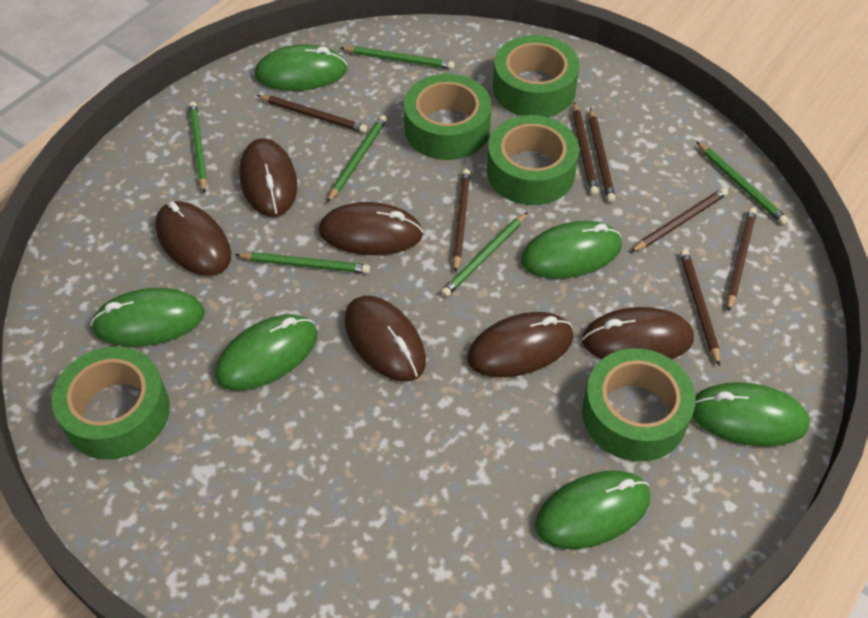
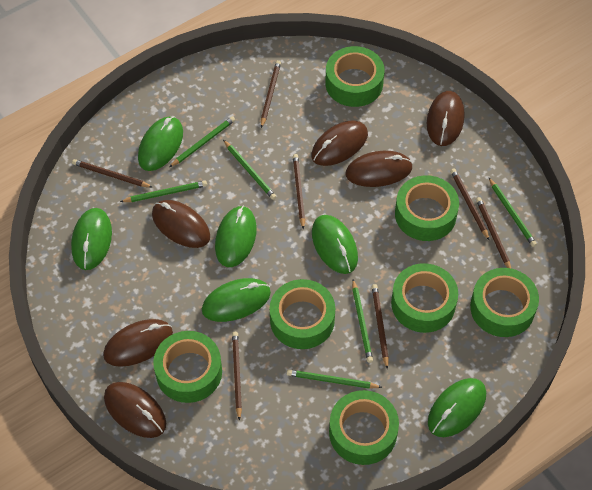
green tape: 5 -> 7

